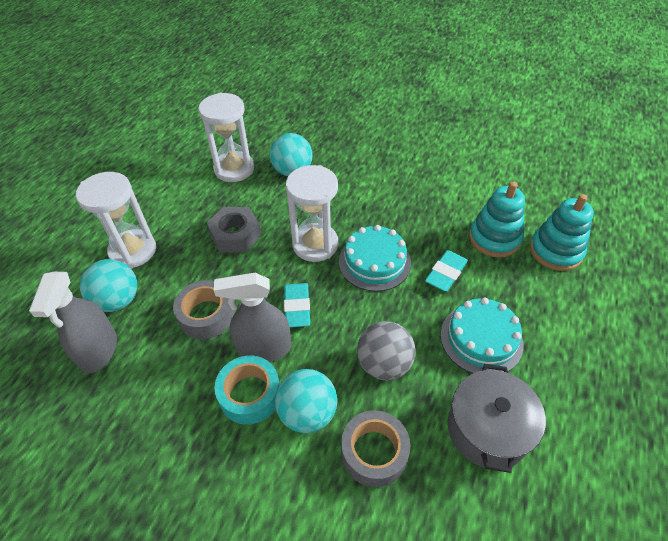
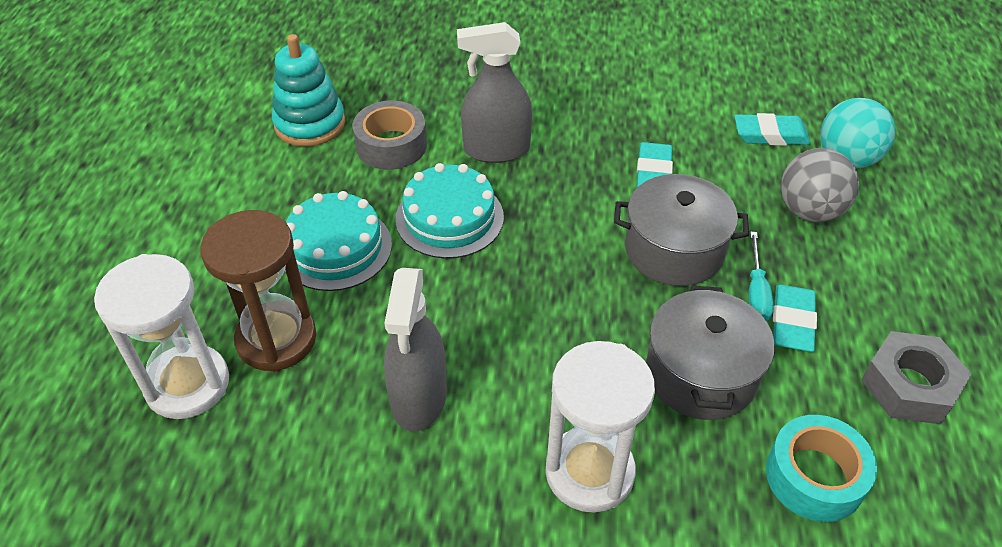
brown hourglass: 0 -> 1
grey pot: 1 -> 2
grey tape: 2 -> 1
turquoise ball: 3 -> 1
turquoise eraser: 2 -> 3
turquoise screwdriver: 0 -> 1
turquoise stacking toy: 2 -> 1
white hourglass: 3 -> 2

